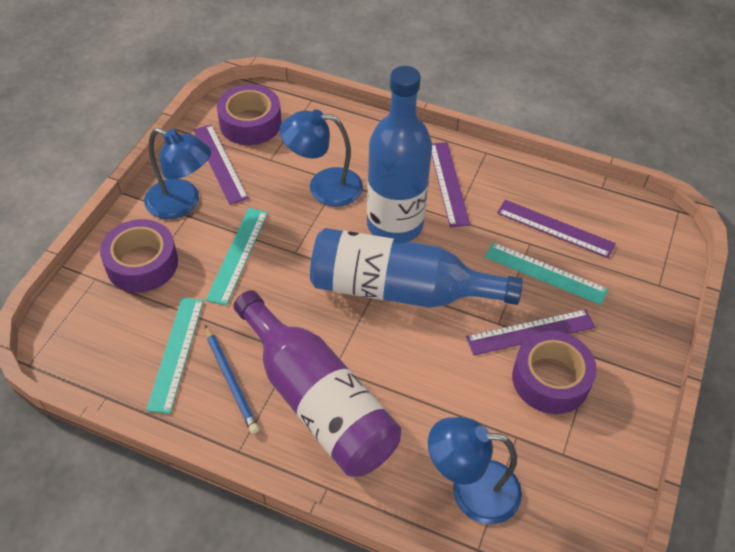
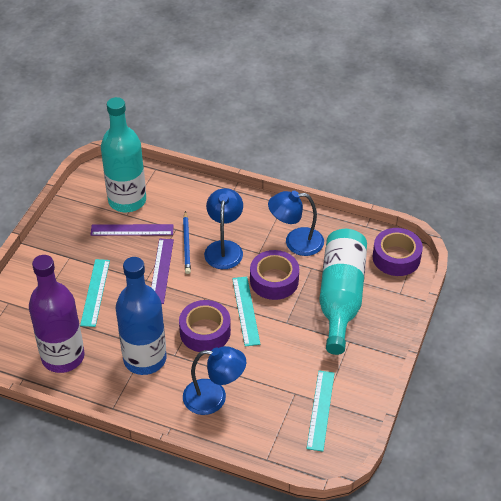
blue bottle: 2 -> 1
purple ruler: 4 -> 2
turquoise bottle: 0 -> 2

